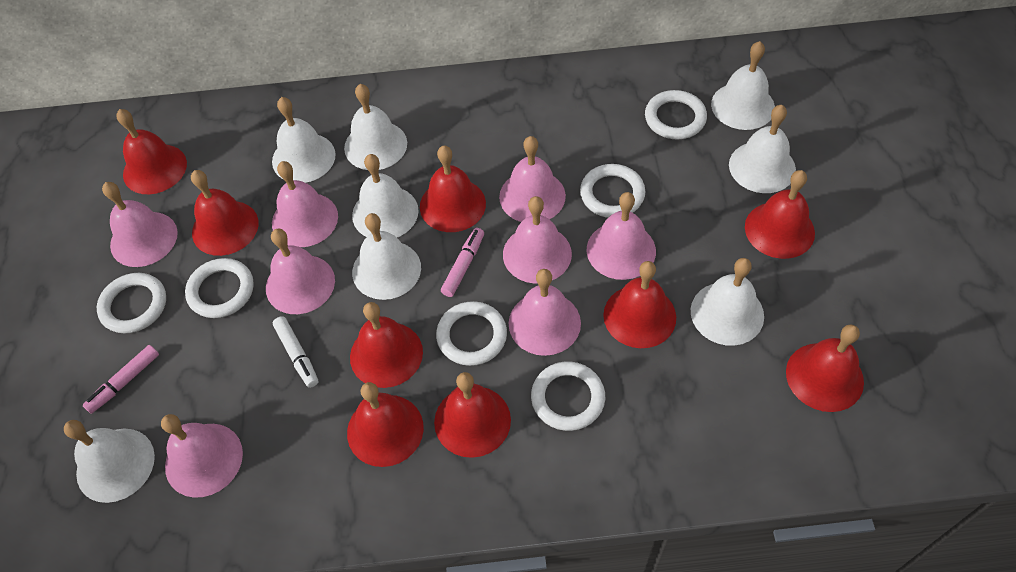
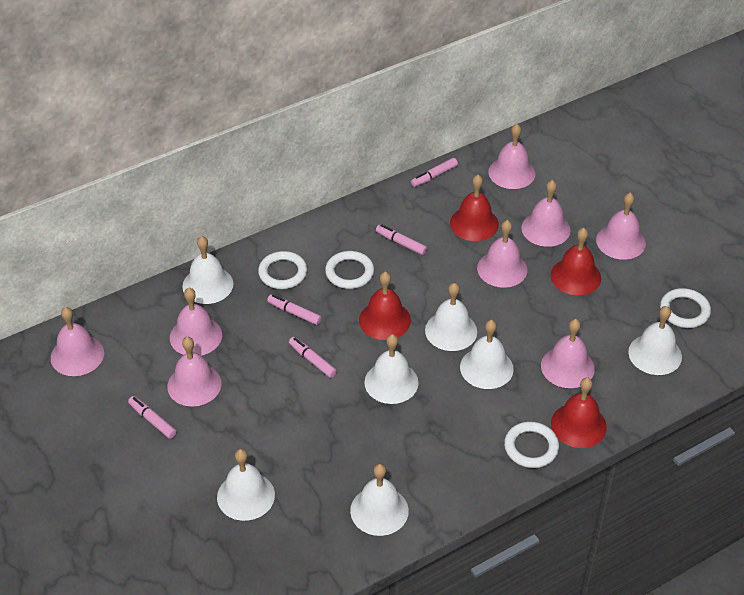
pink marker: 2 -> 5
red bell: 9 -> 4
white bell: 8 -> 7
white marker: 1 -> 0
white ring: 6 -> 4

